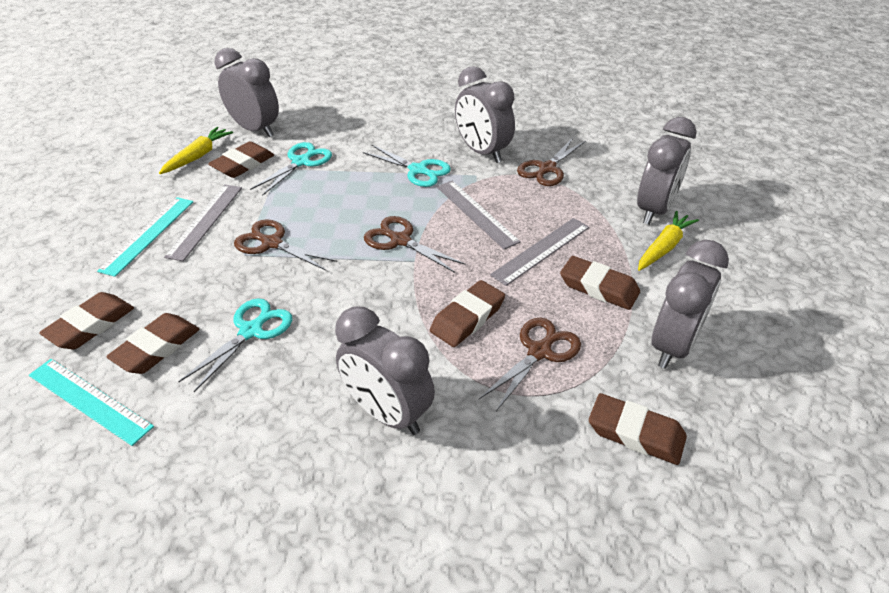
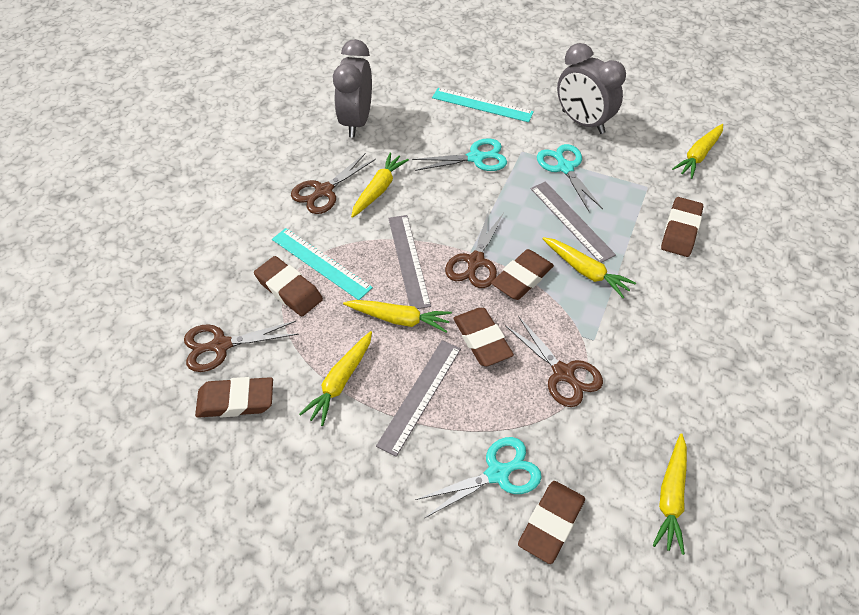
grey clock: 5 -> 2
yellow carrot: 2 -> 6

